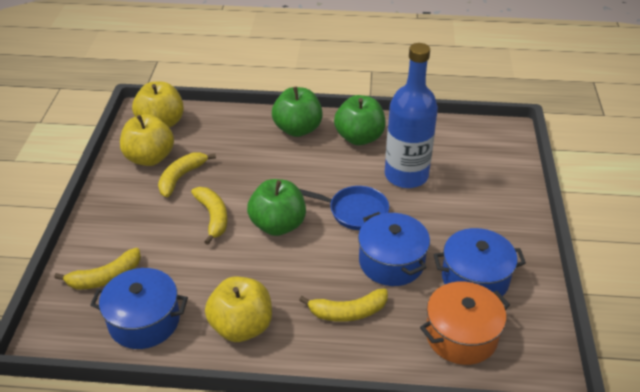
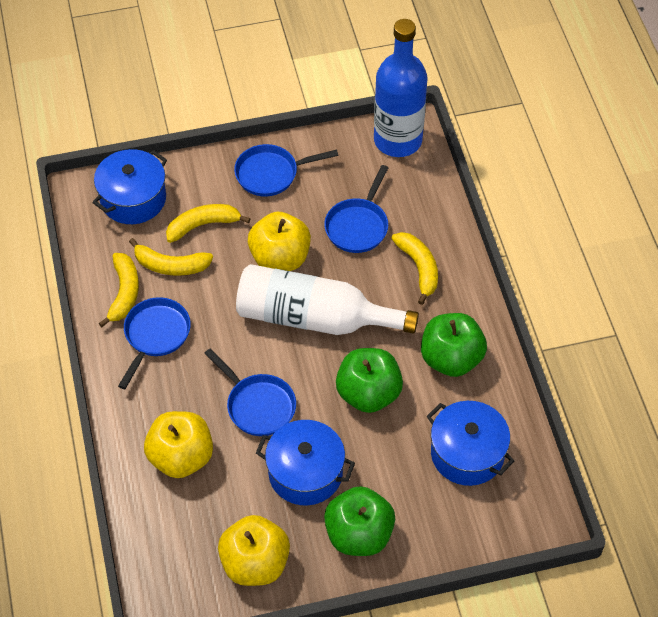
blue pan: 1 -> 4
orange pot: 1 -> 0
white bottle: 0 -> 1

